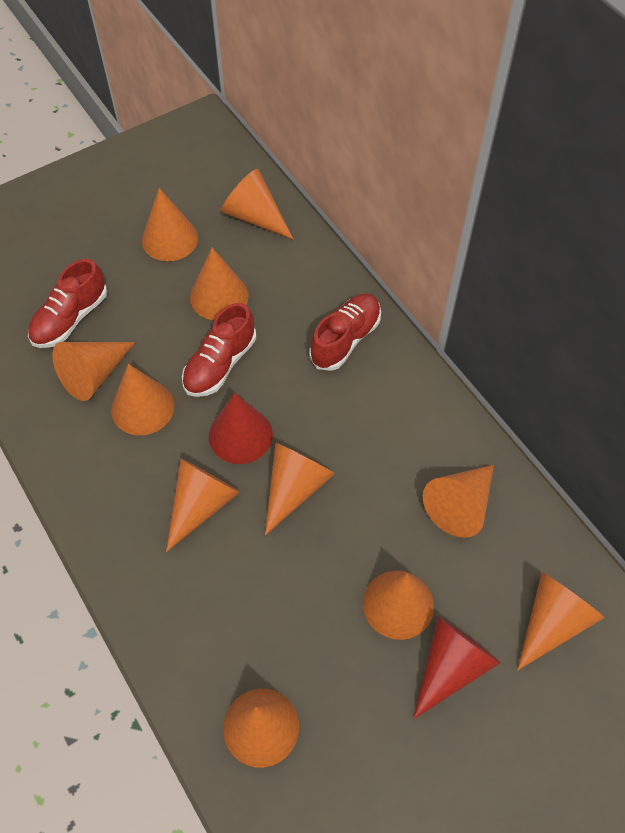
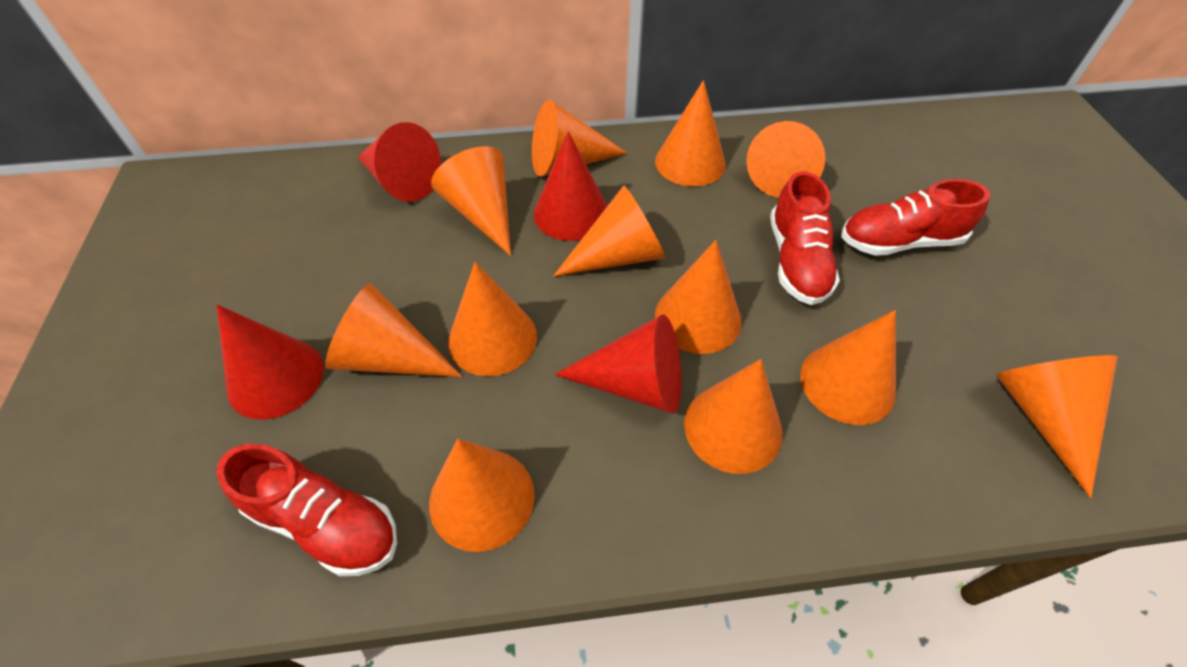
orange cone: 11 -> 12
red cone: 2 -> 4

